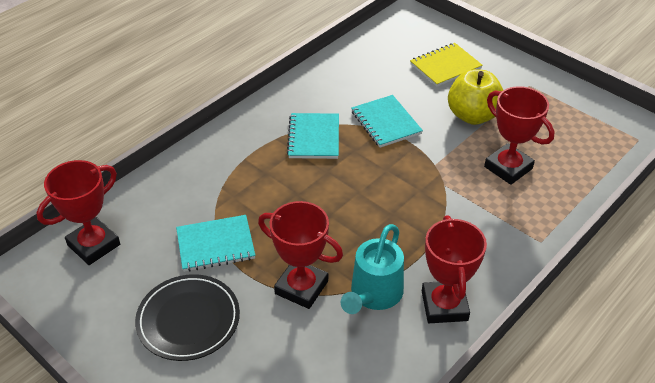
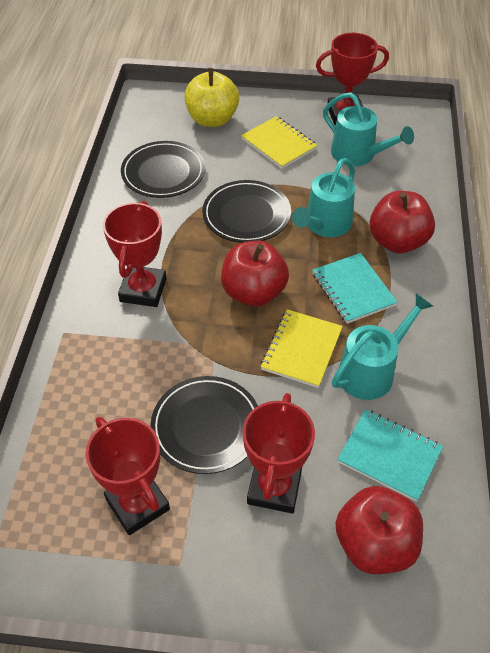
black plate: 1 -> 3
red apple: 0 -> 3
turquoise notebook: 3 -> 2
turquoise watering can: 1 -> 3
yellow notebook: 1 -> 2

